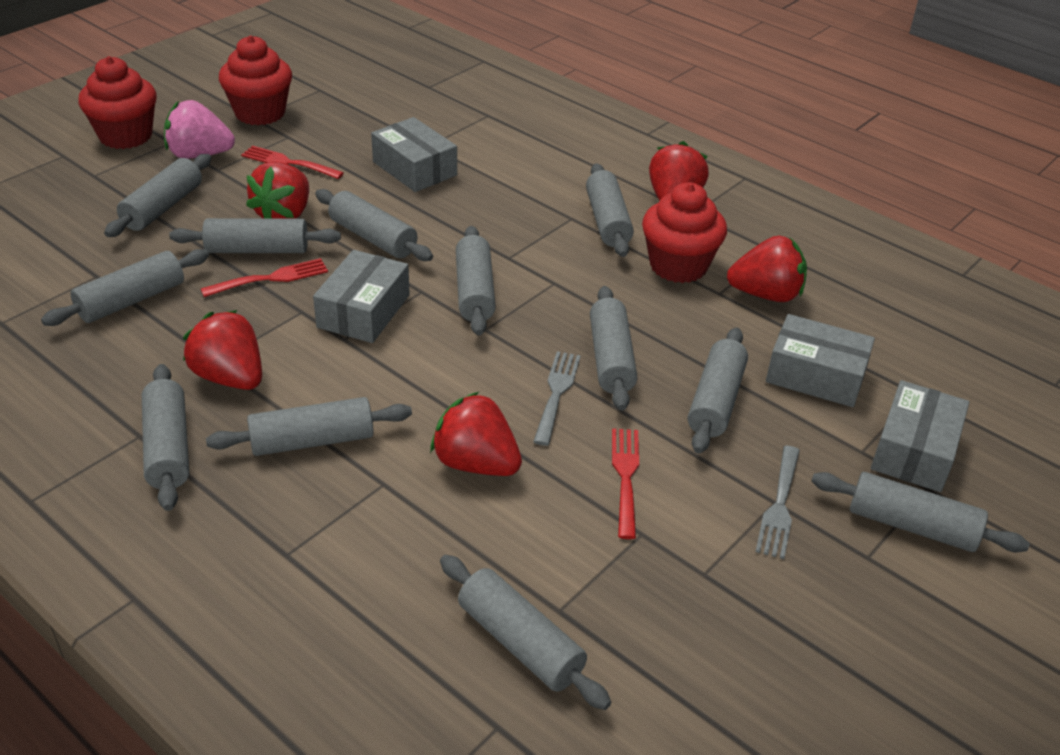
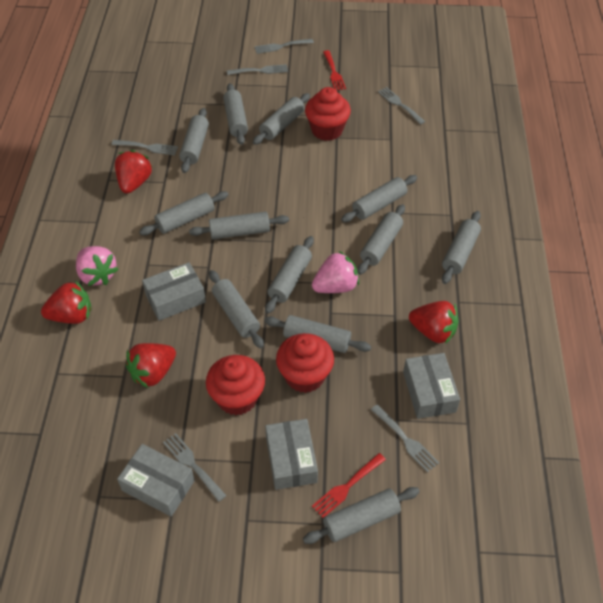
grey fork: 2 -> 6
pink strawberry: 1 -> 2
red fork: 3 -> 2
red strawberry: 5 -> 4

